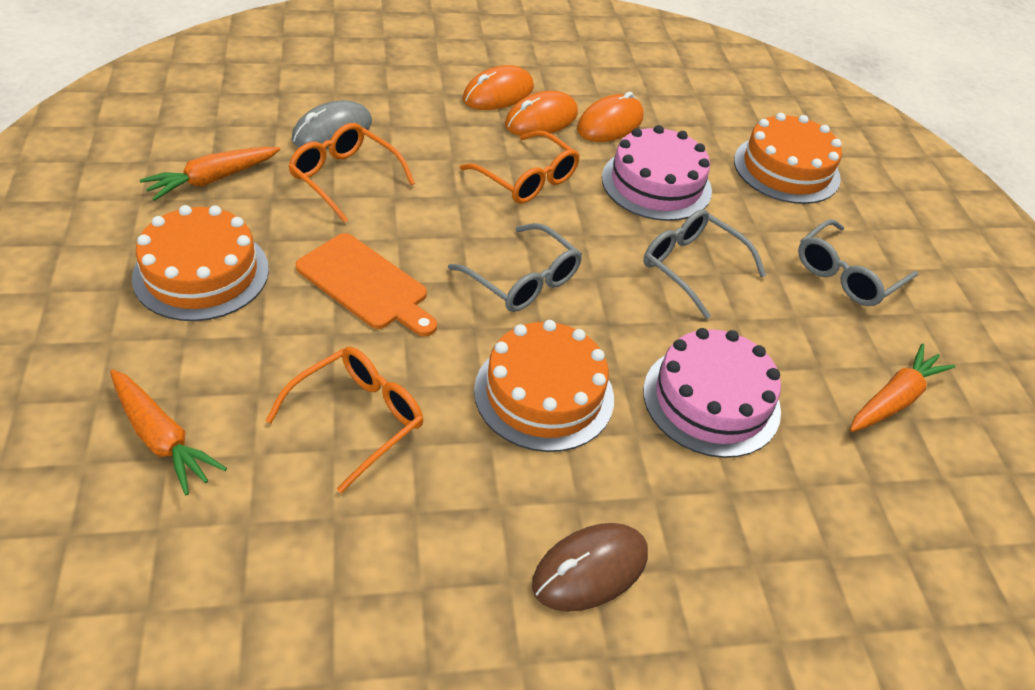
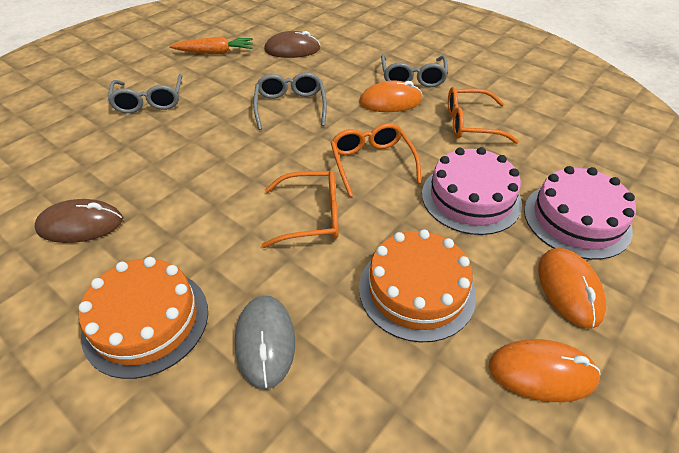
brown mouse: 1 -> 2
orange cake: 3 -> 2
orange carrot: 3 -> 1
orange cutting board: 1 -> 0

